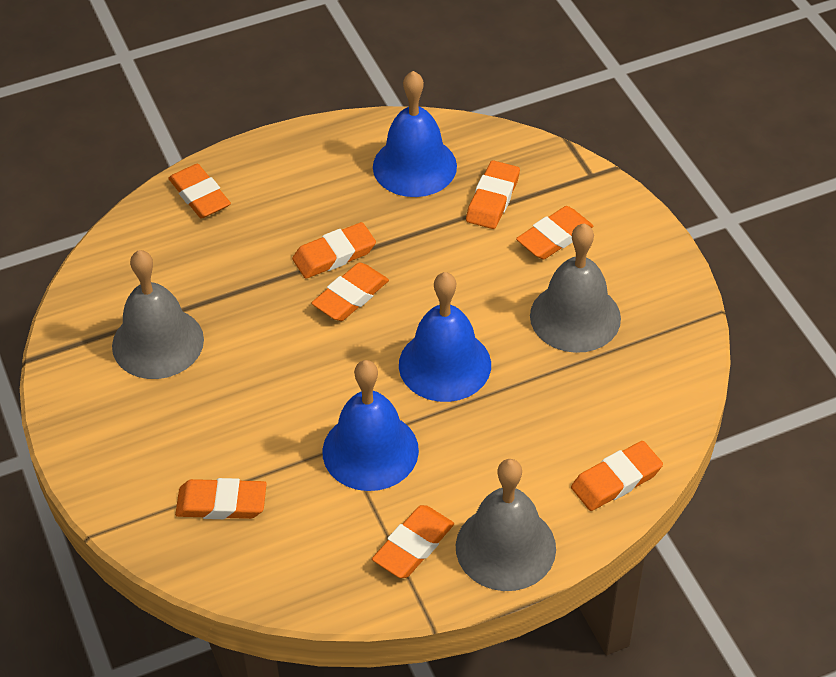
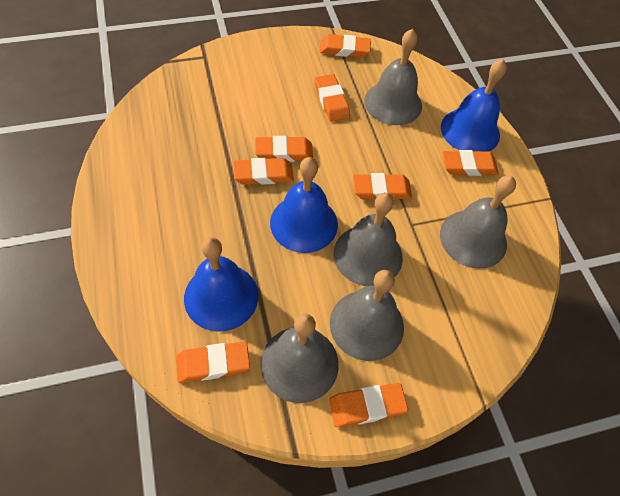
grey bell: 3 -> 5

